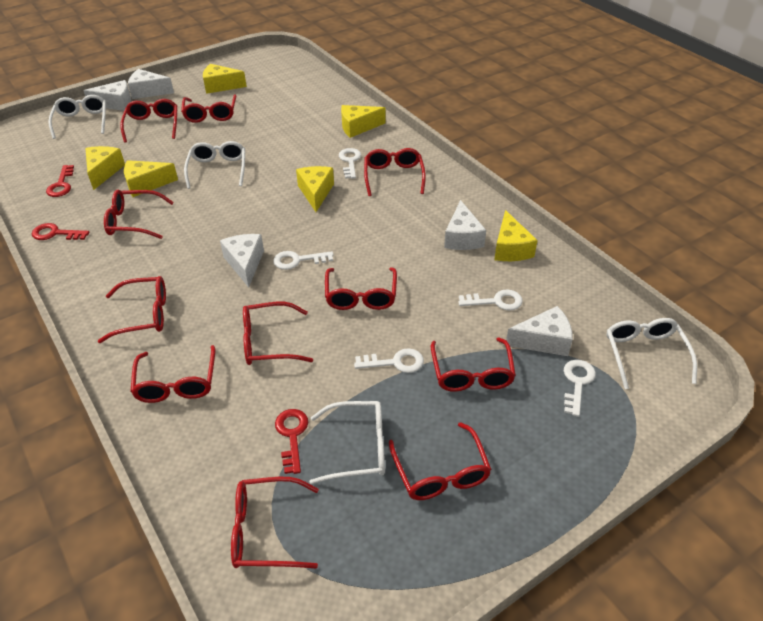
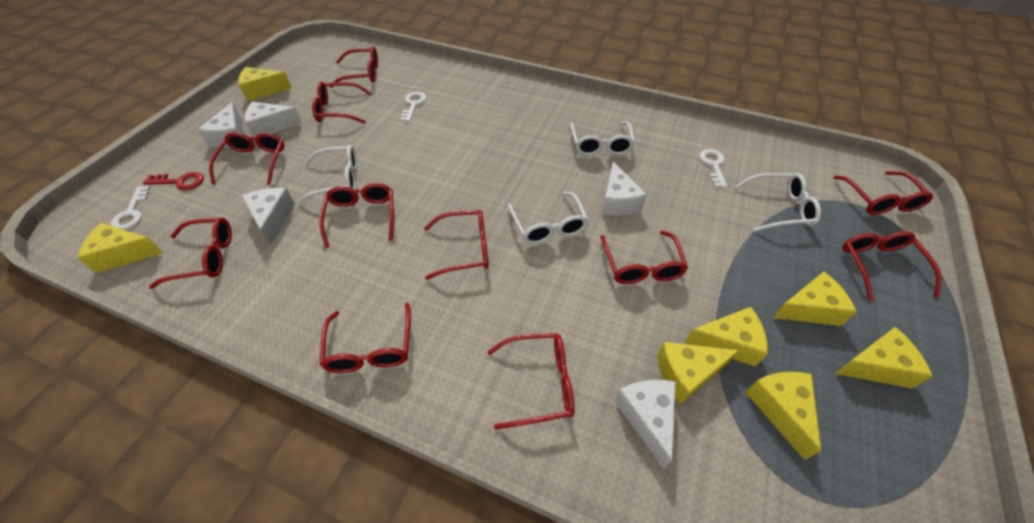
red key: 3 -> 1
white key: 5 -> 3
yellow cheese: 6 -> 7

